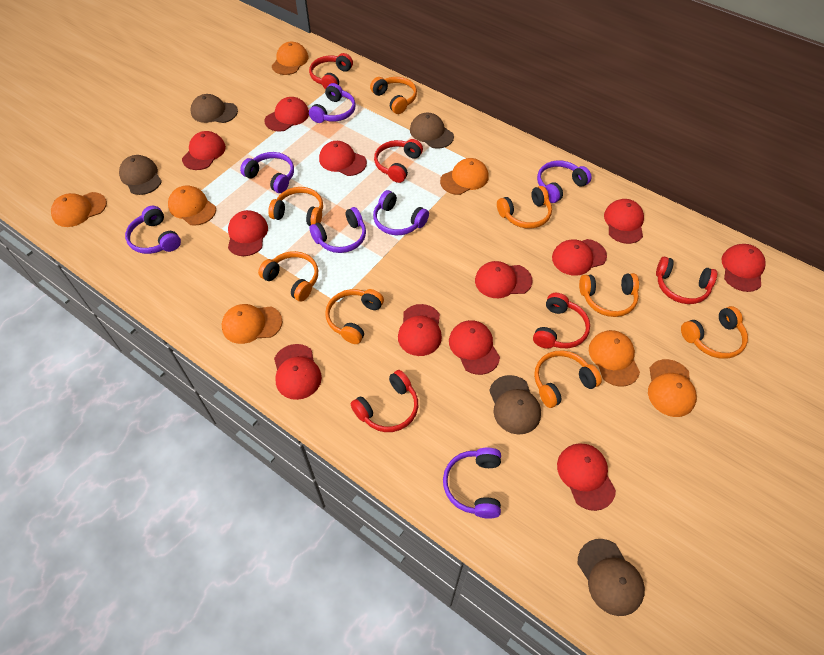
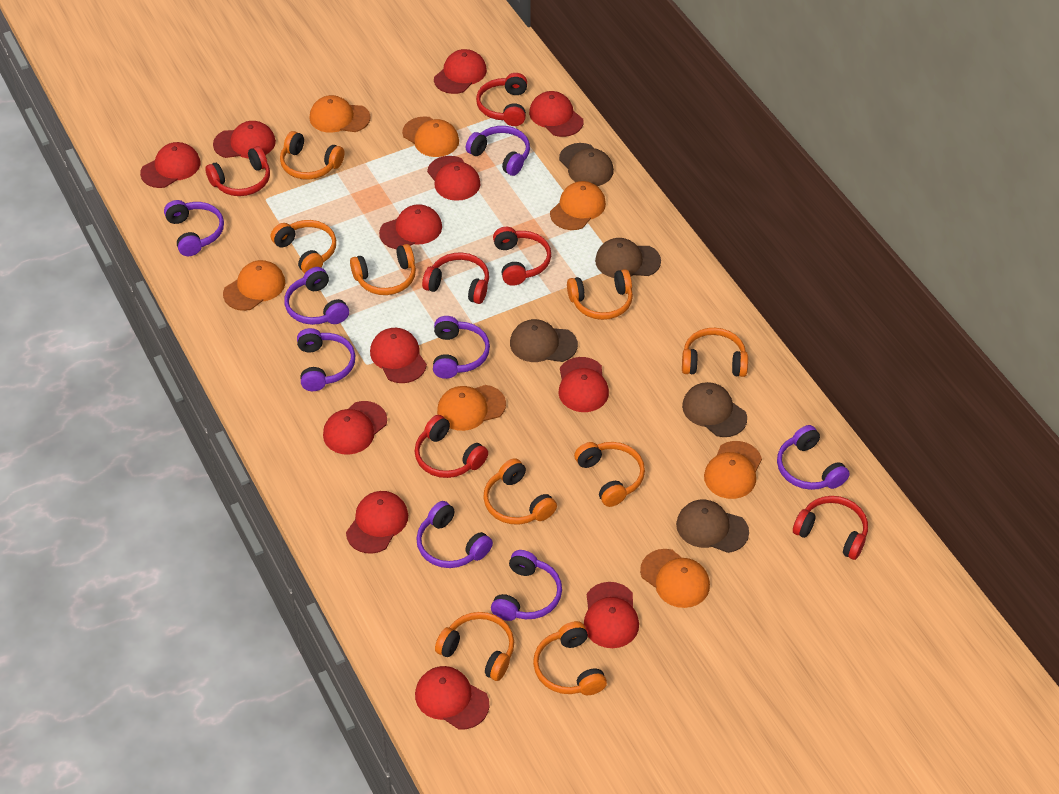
orange headphones: 8 -> 9
purple headphones: 7 -> 8
red headphones: 5 -> 6

